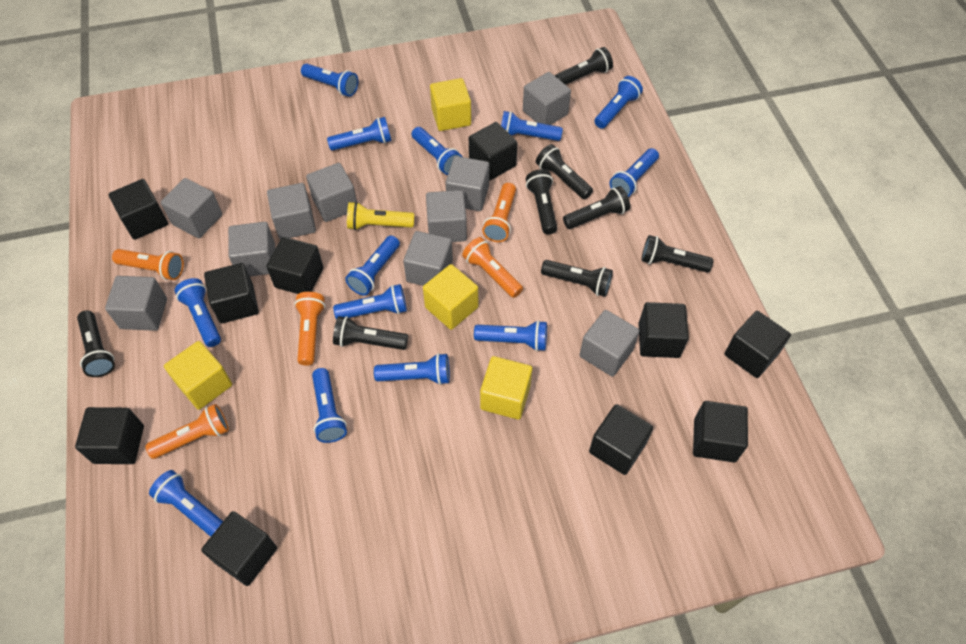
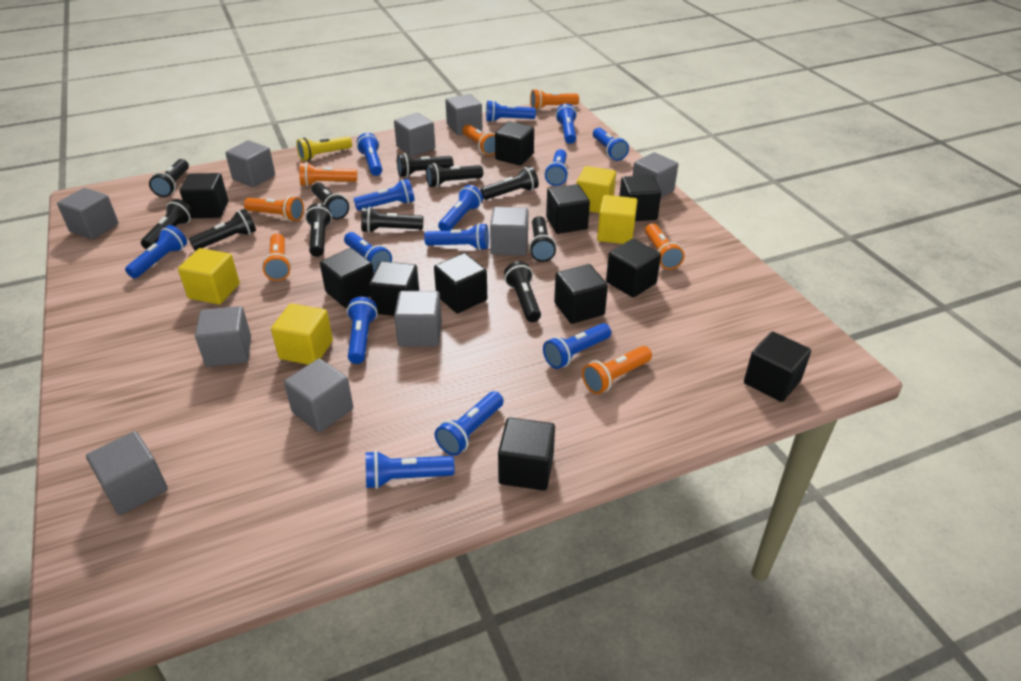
black cube: 10 -> 11
black flashlight: 8 -> 11
blue flashlight: 13 -> 14
orange flashlight: 5 -> 7

